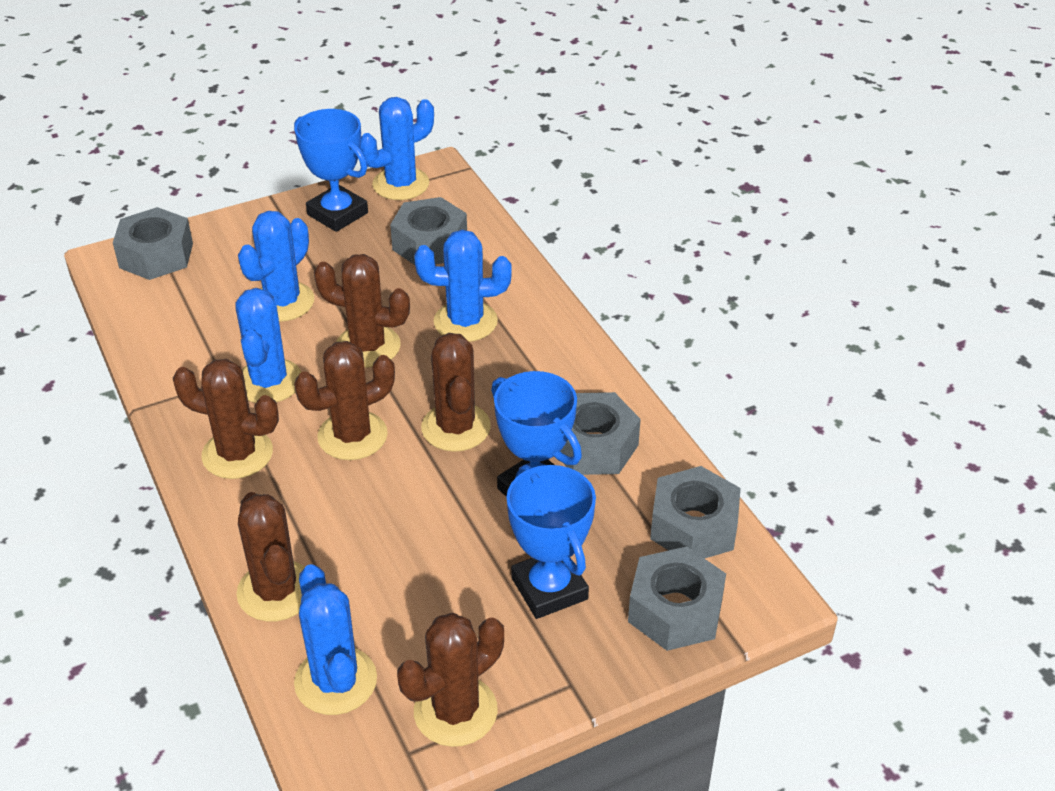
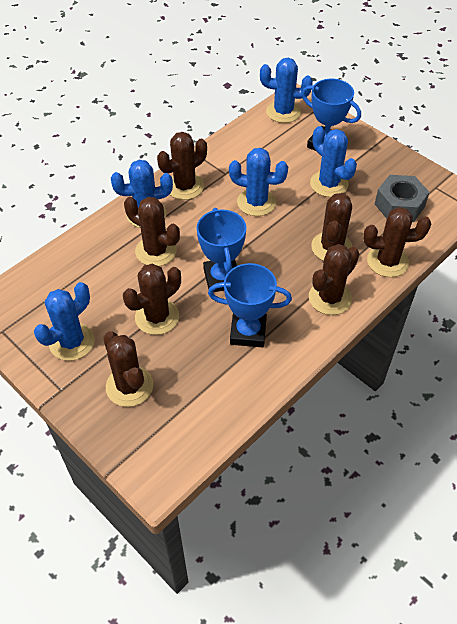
brown cactus: 6 -> 7
grey nut: 5 -> 1

